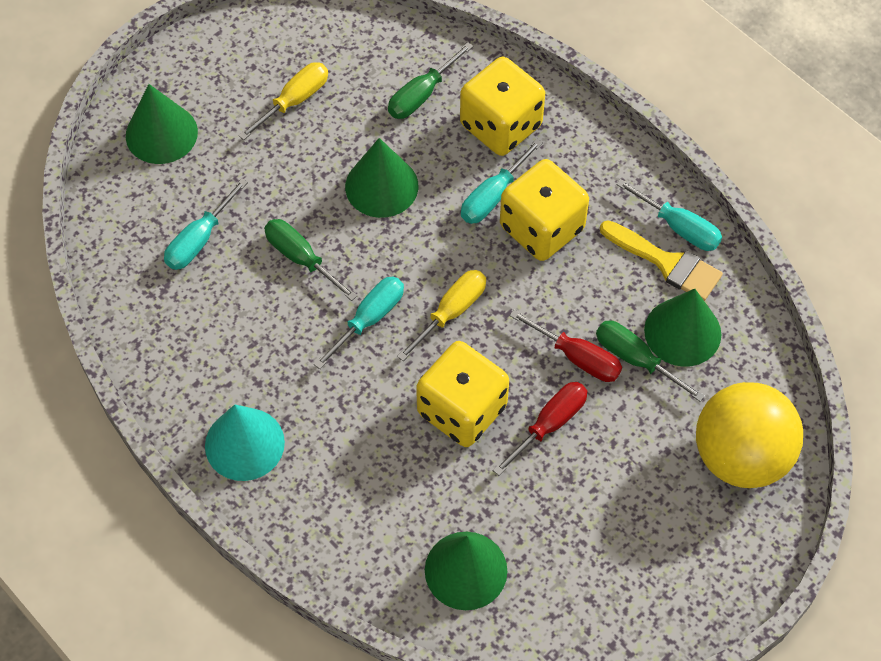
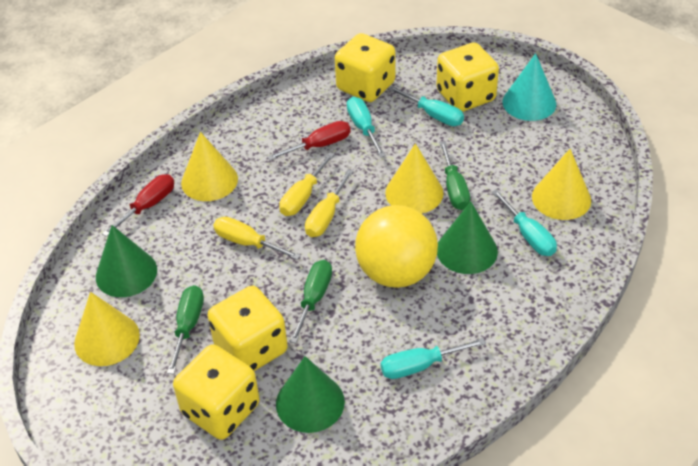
green cone: 4 -> 3
yellow brush: 1 -> 0
yellow cone: 0 -> 4
yellow dice: 3 -> 4
yellow screwdriver: 2 -> 3

